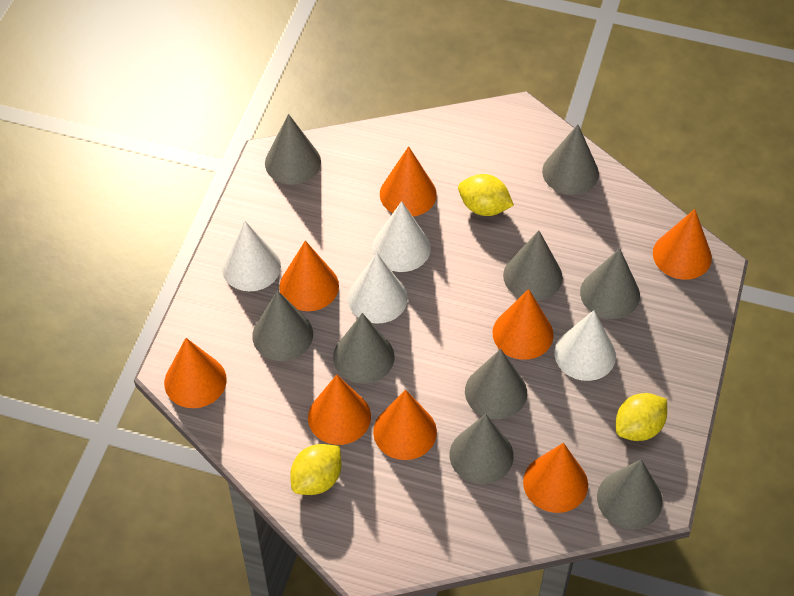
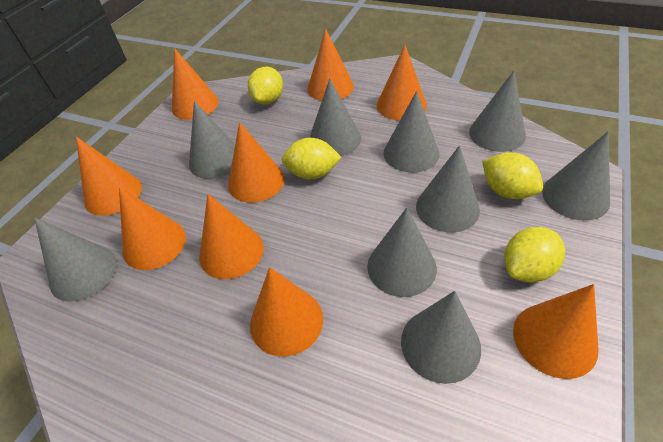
orange cone: 8 -> 9
white cone: 4 -> 0
yellow lemon: 3 -> 4

